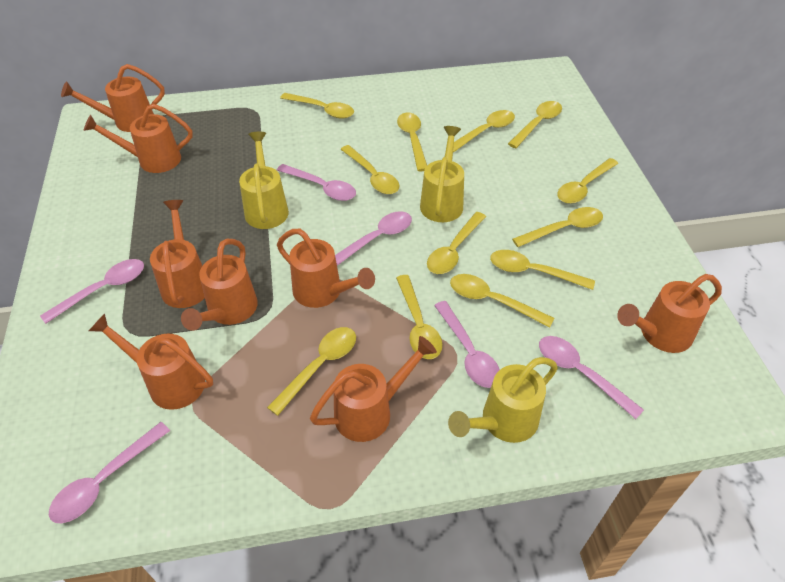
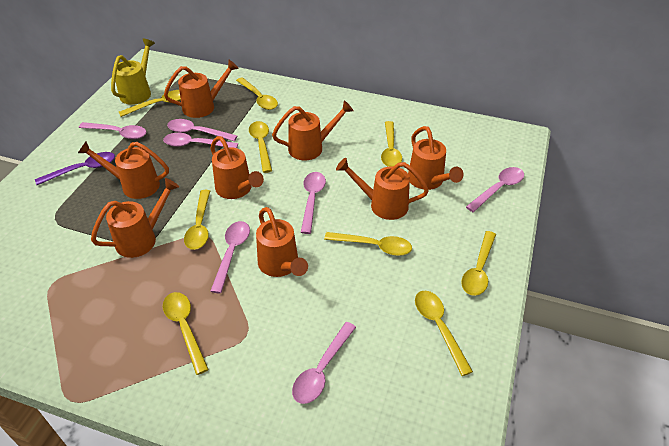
pink spoon: 6 -> 7
purple spoon: 0 -> 1
yellow spoon: 12 -> 9
yellow watering can: 3 -> 1

